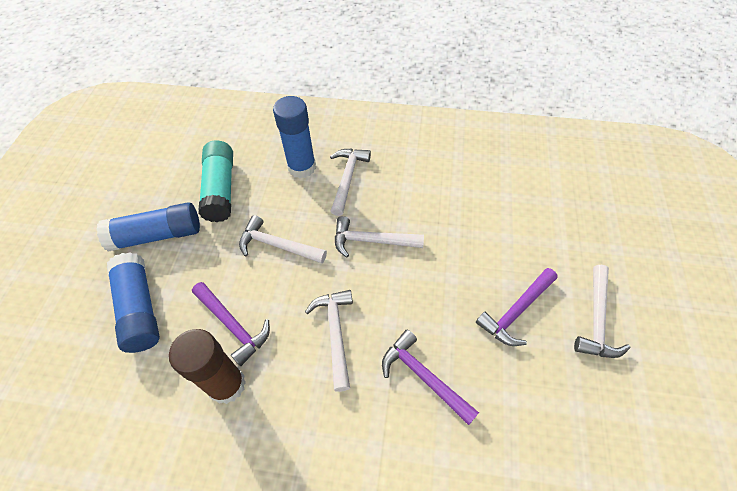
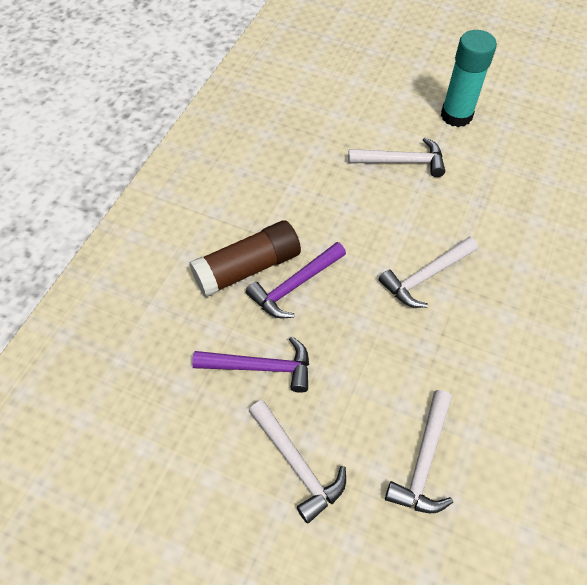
blue glue stick: 3 -> 0
purple hammer: 3 -> 2
white hammer: 5 -> 4

